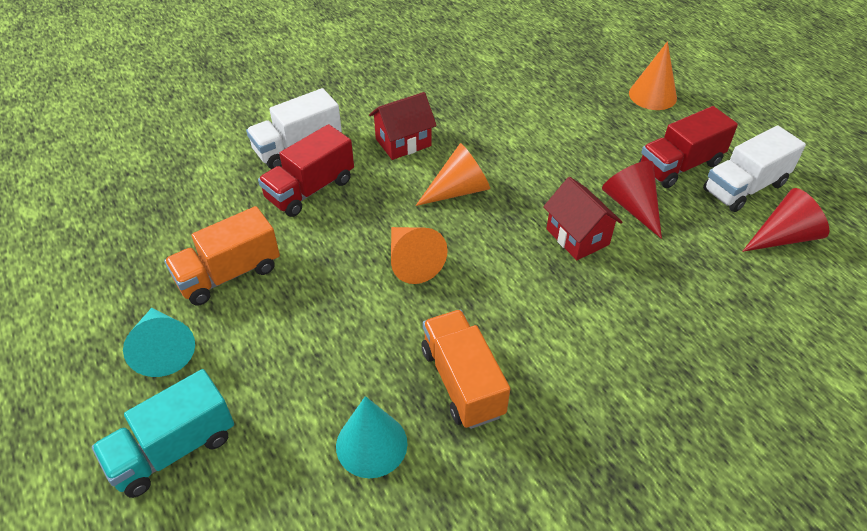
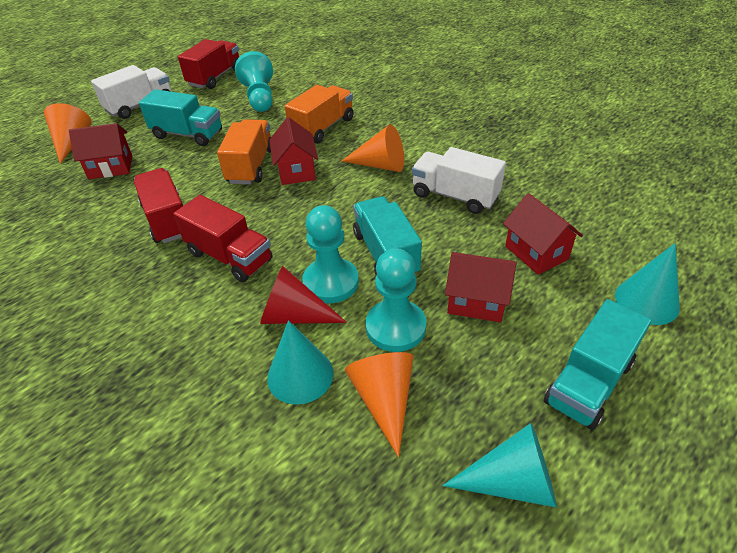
red cone: 2 -> 1
red house: 2 -> 4
red truck: 2 -> 3
turquoise cone: 2 -> 3
turquoise pawn: 0 -> 3
turquoise truck: 1 -> 3

